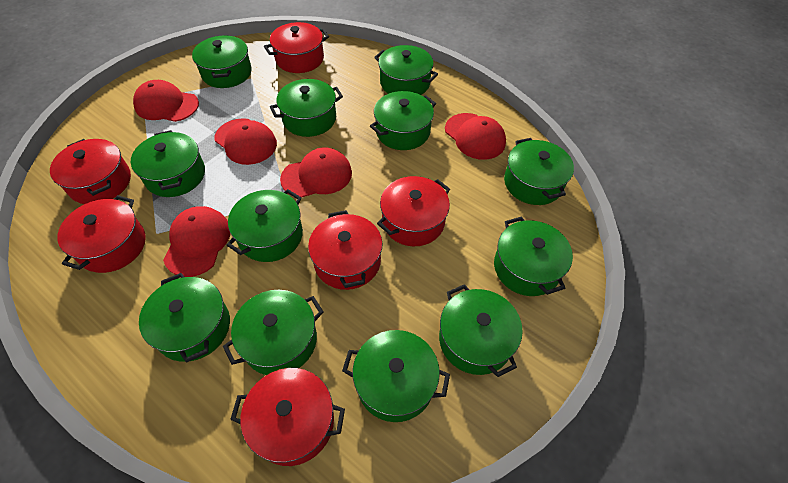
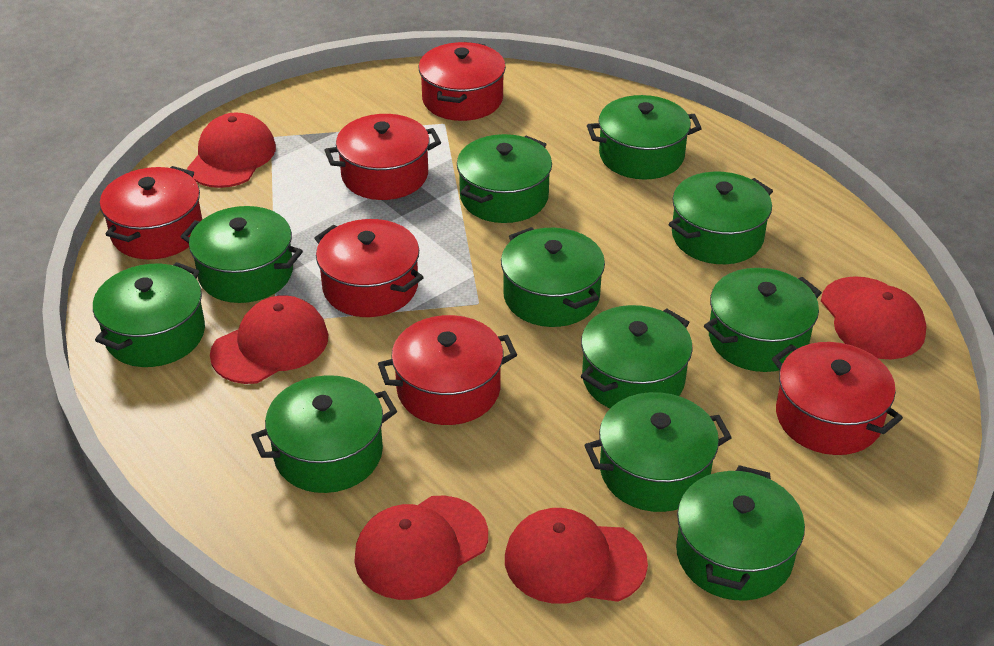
green pot: 12 -> 11

